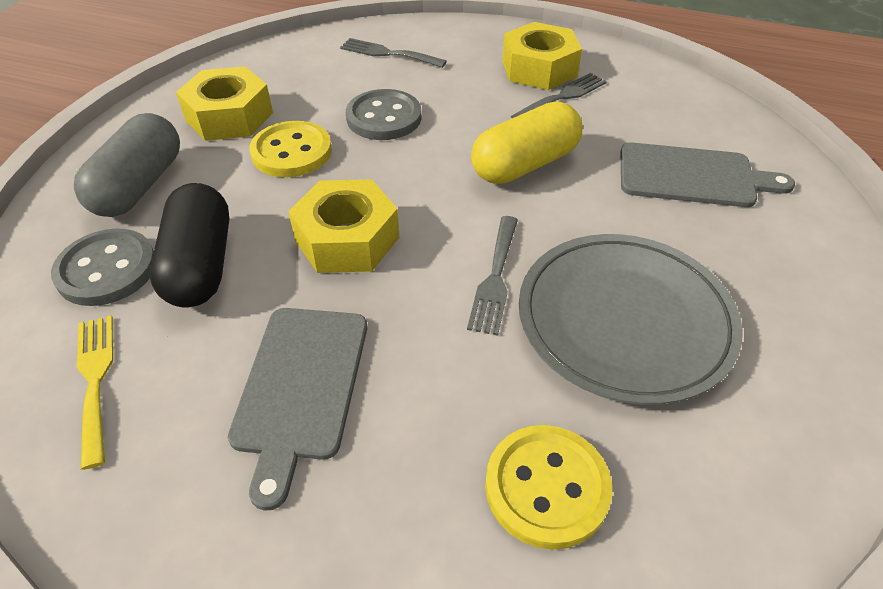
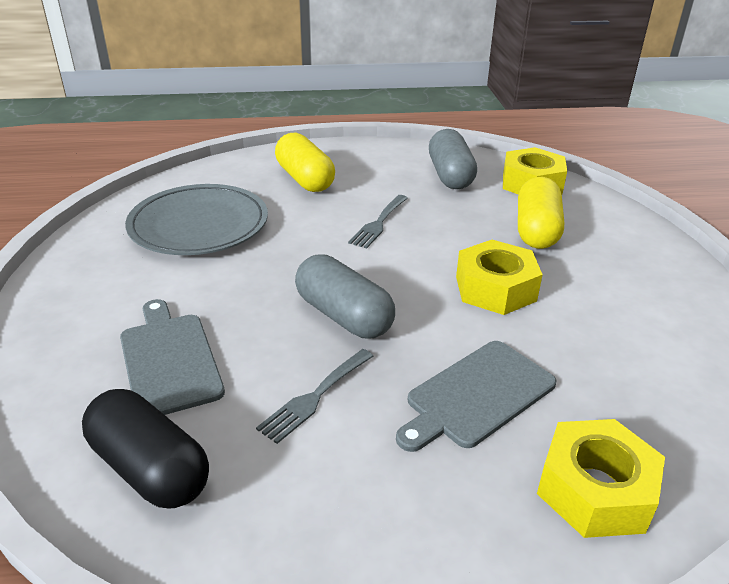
grey button: 2 -> 0
grey capsule: 1 -> 2
grey fork: 3 -> 2
yellow button: 2 -> 0
yellow capsule: 1 -> 2
yellow fork: 1 -> 0

